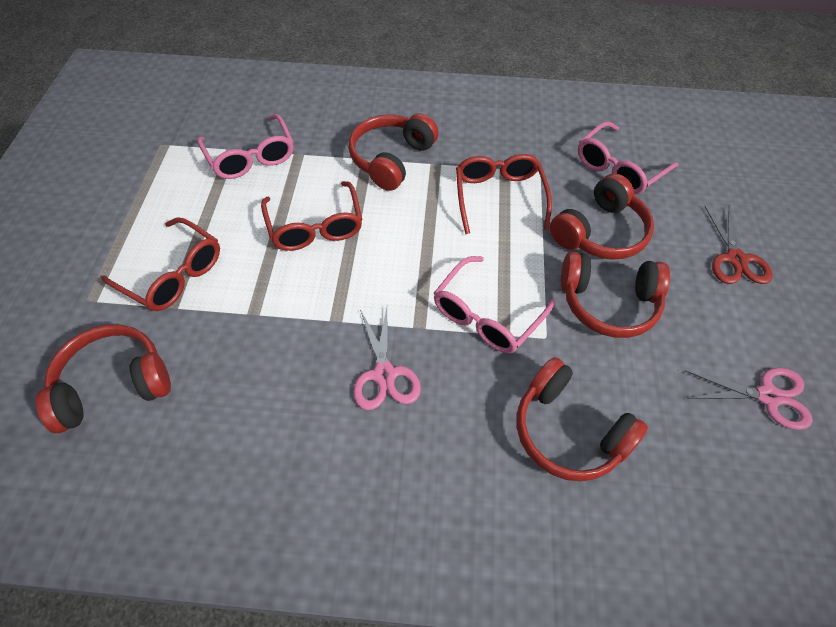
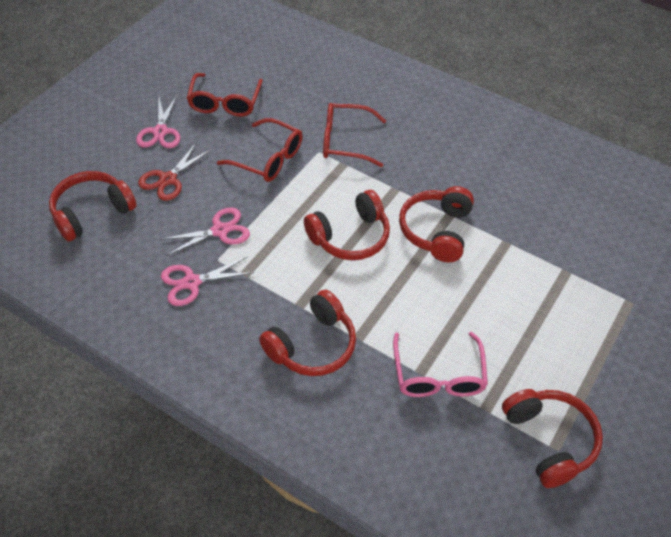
pink glasses: 3 -> 1
pink scissors: 2 -> 3

